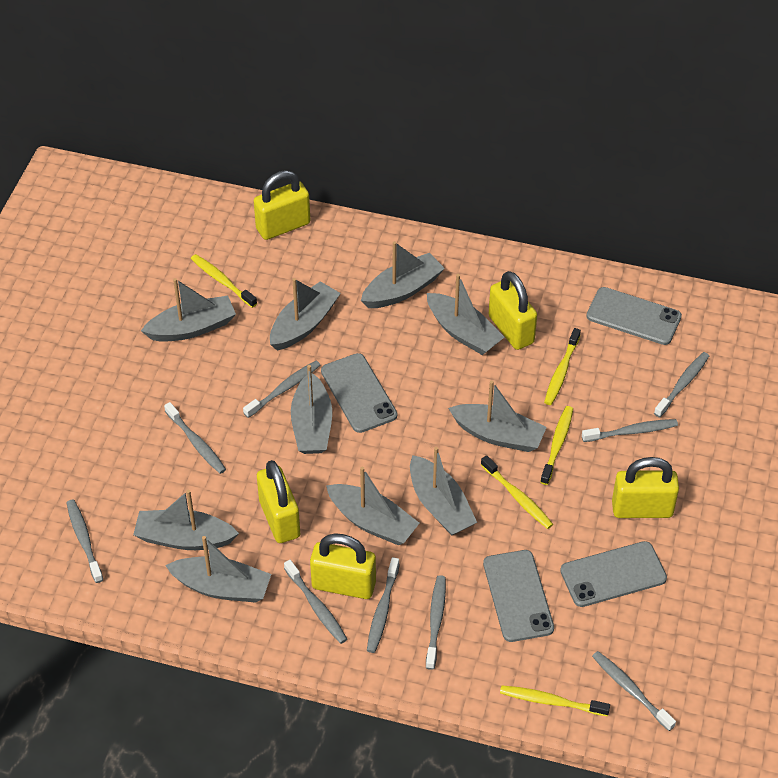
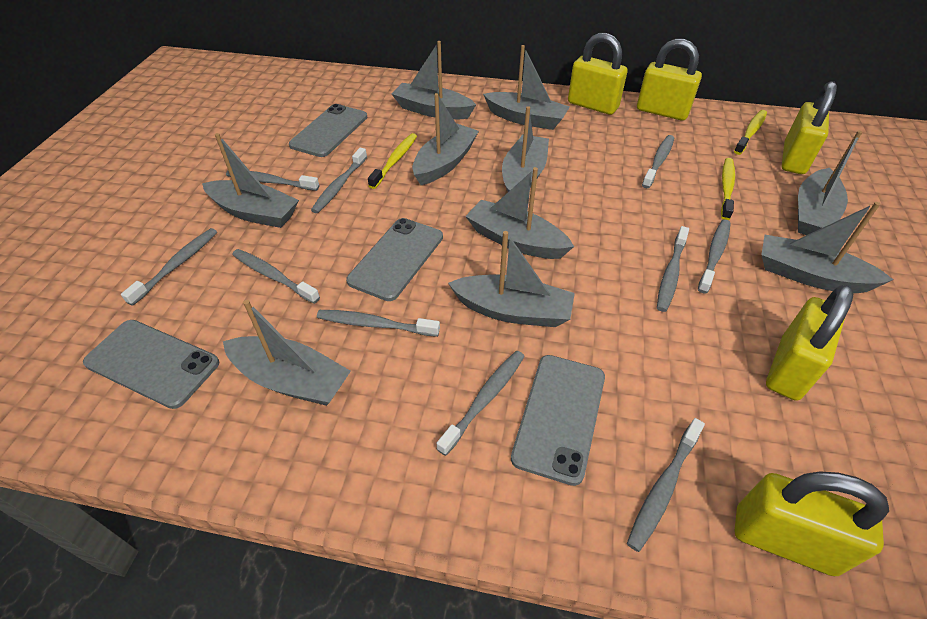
grey toothbrush: 9 -> 10
yellow toothbrush: 5 -> 3

